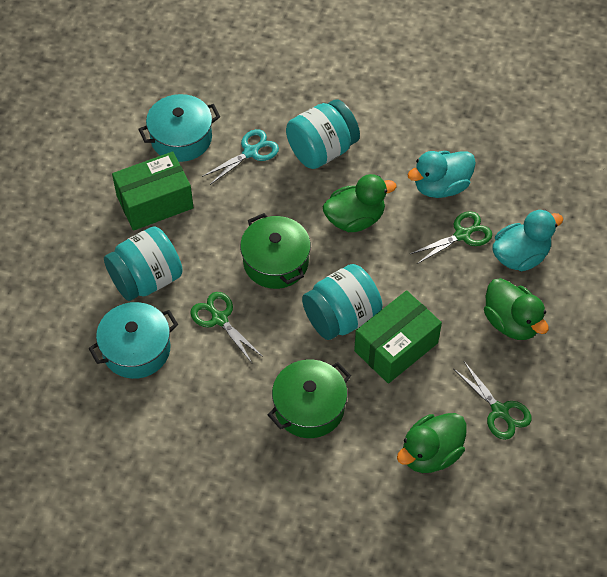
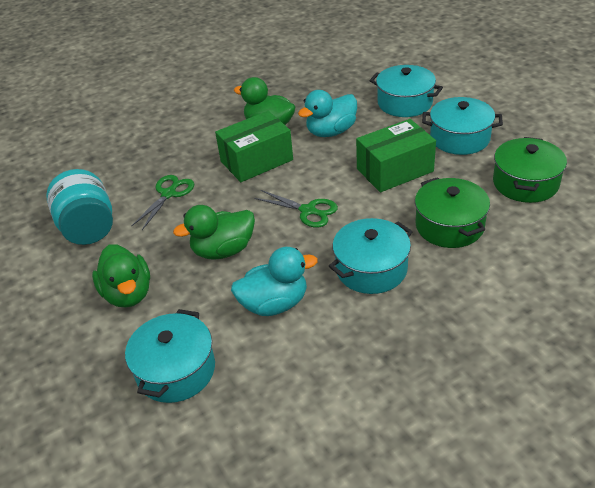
green scissors: 3 -> 2
turquoise jar: 3 -> 1
turquoise pot: 2 -> 4
turquoise scissors: 1 -> 0

